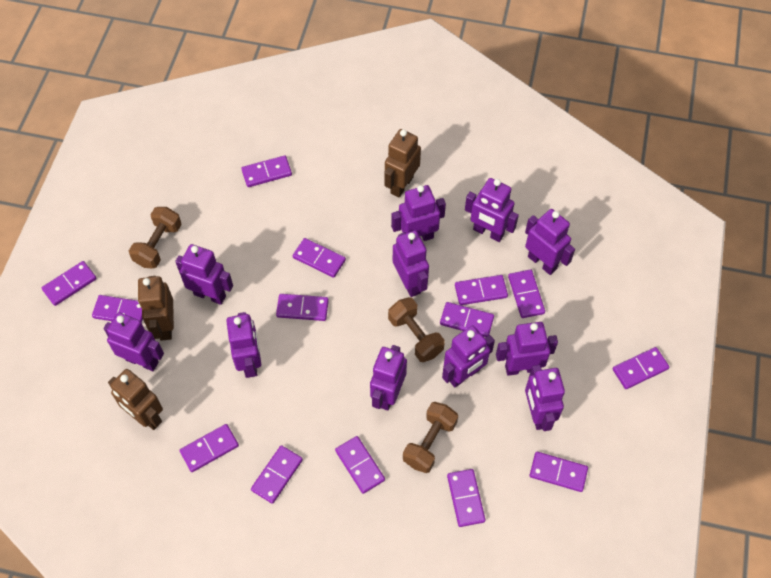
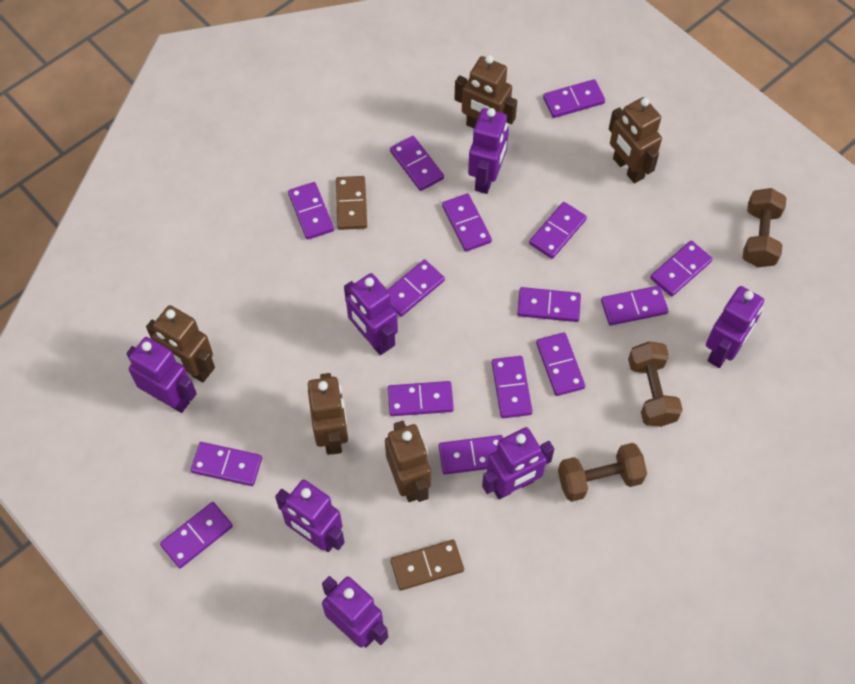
brown domino: 0 -> 2
brown robot: 3 -> 5
purple domino: 14 -> 15
purple robot: 11 -> 7

